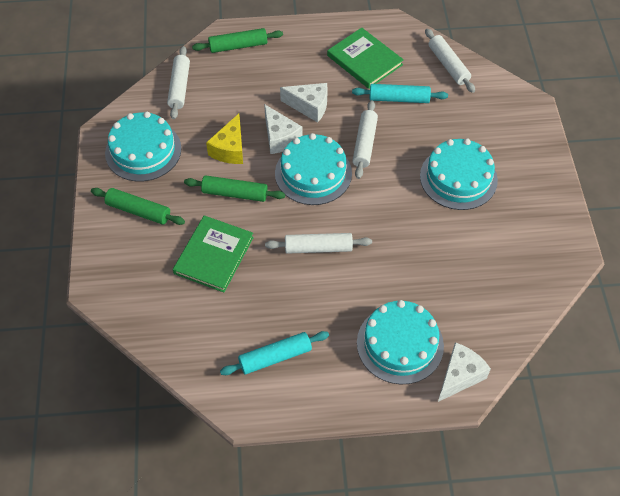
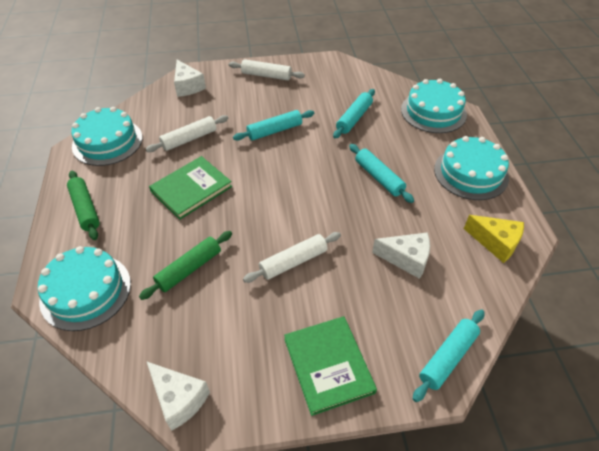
green rolling pin: 3 -> 2
turquoise rolling pin: 2 -> 4
white rolling pin: 4 -> 3

